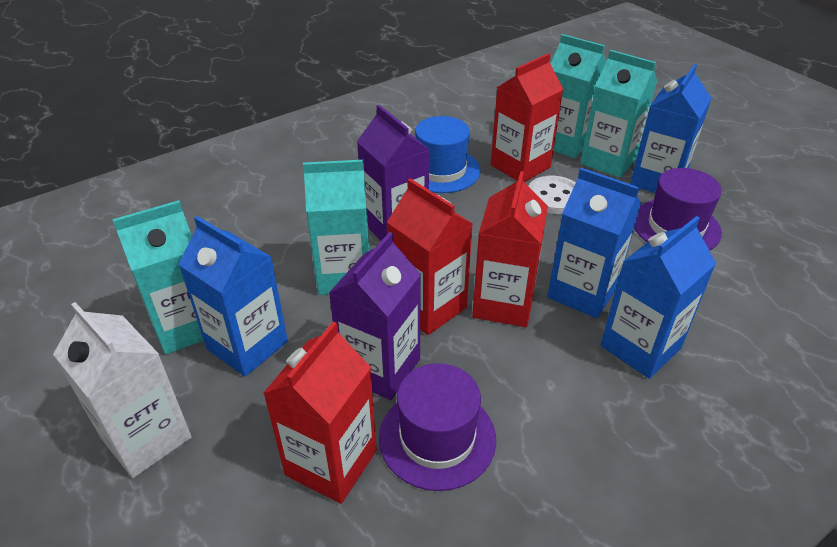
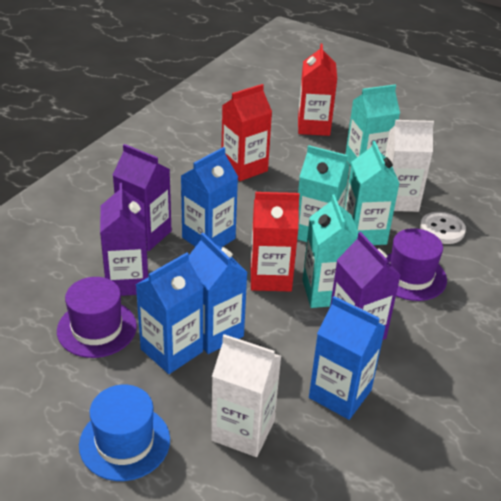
purple carton: 2 -> 3
red carton: 4 -> 3
white carton: 1 -> 2

